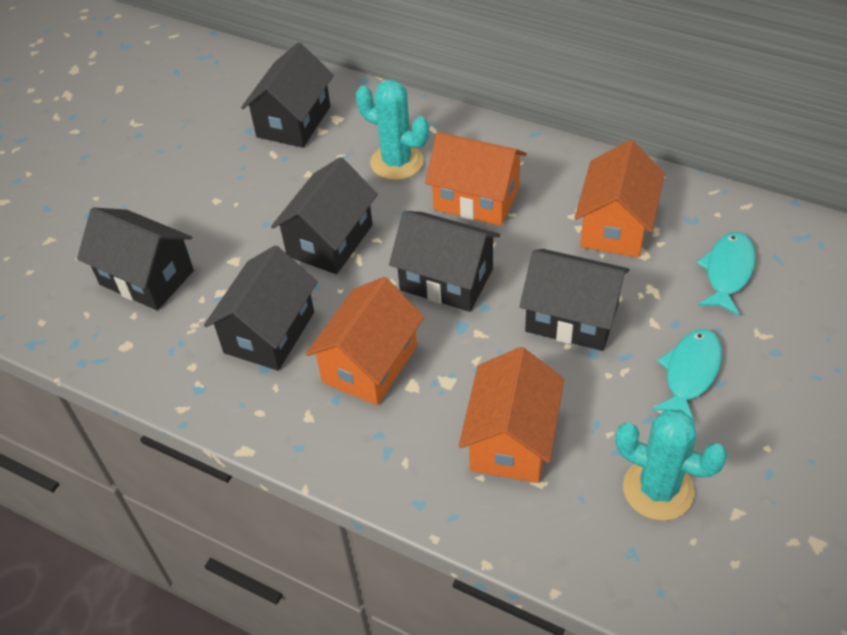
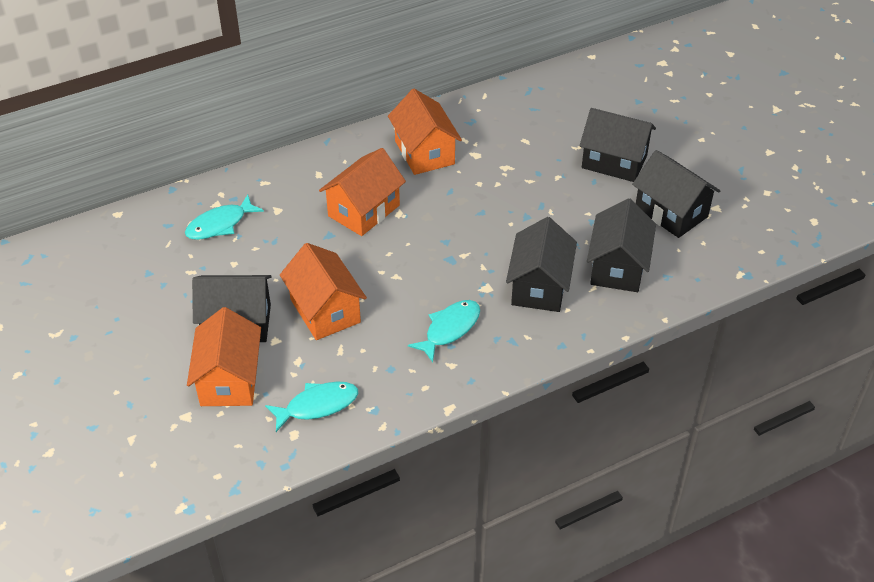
black house: 6 -> 5
turquoise cactus: 2 -> 0
turquoise fish: 2 -> 3

